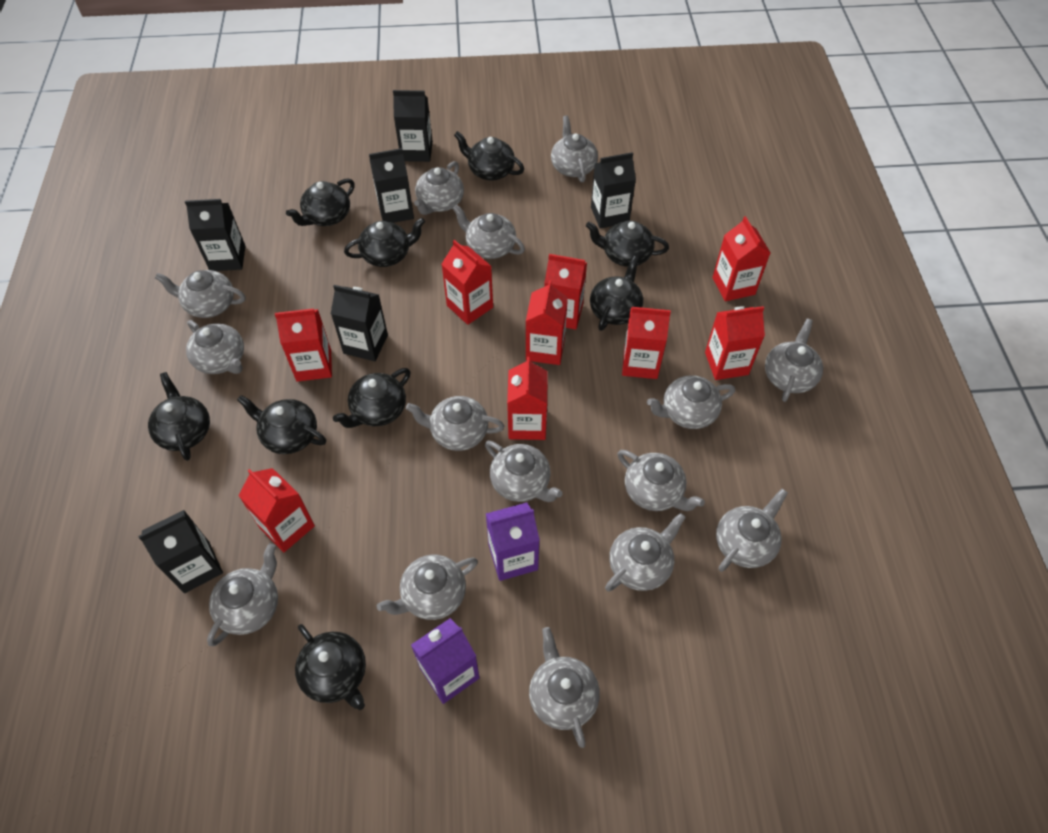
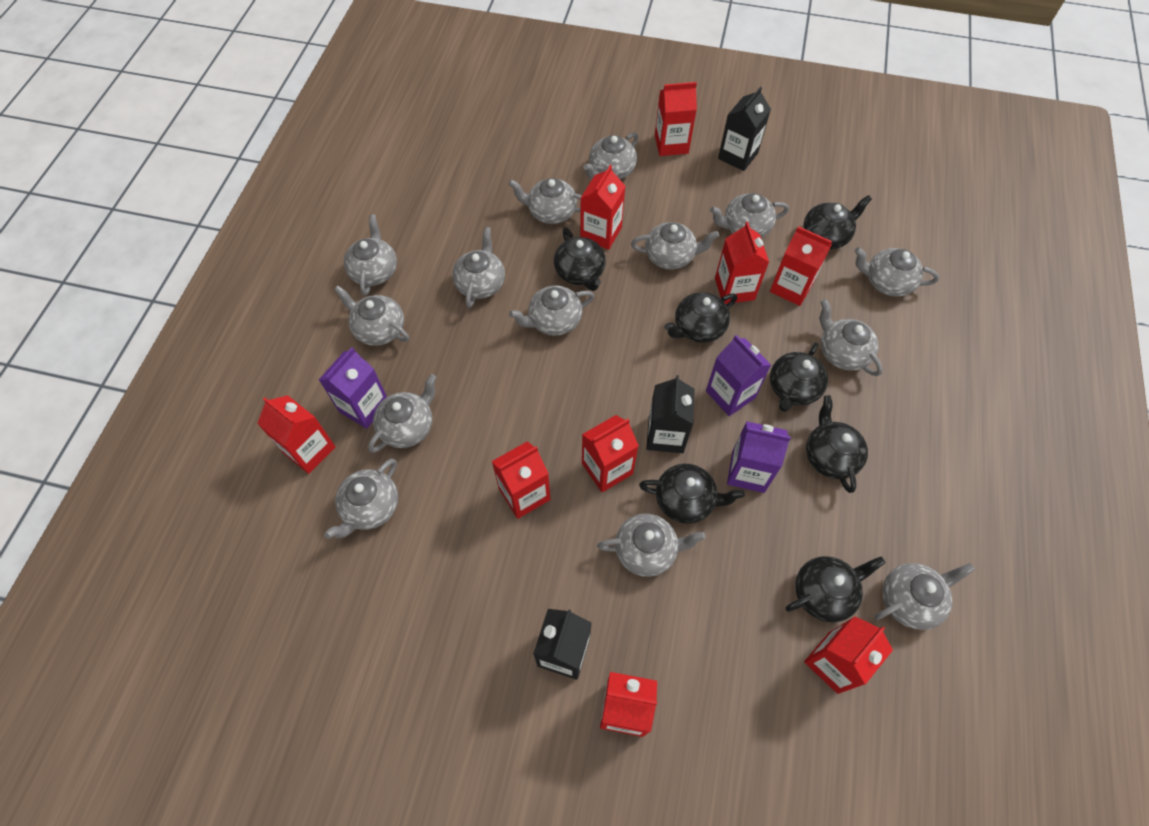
black carton: 6 -> 3
black teapot: 9 -> 7
grey teapot: 15 -> 14
purple carton: 2 -> 3

